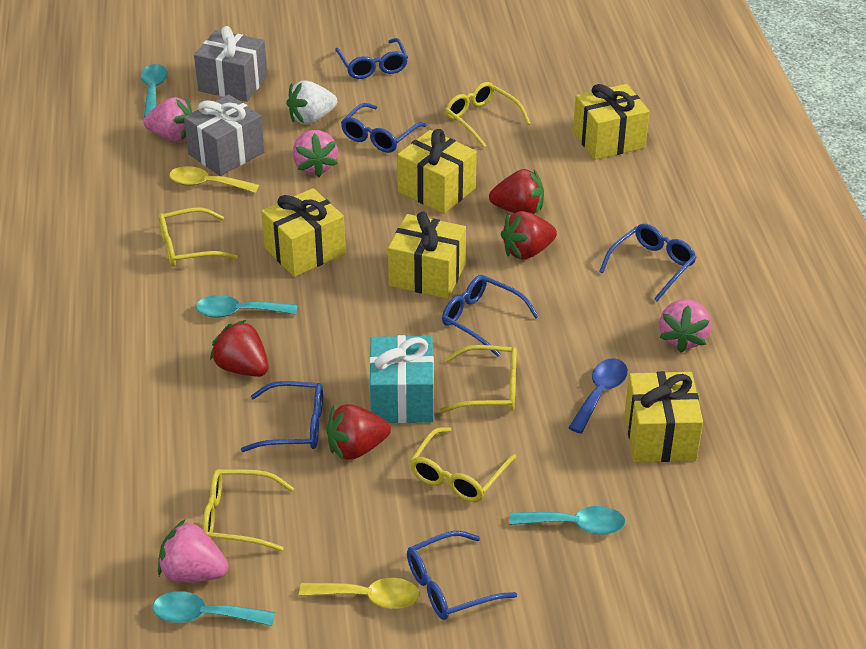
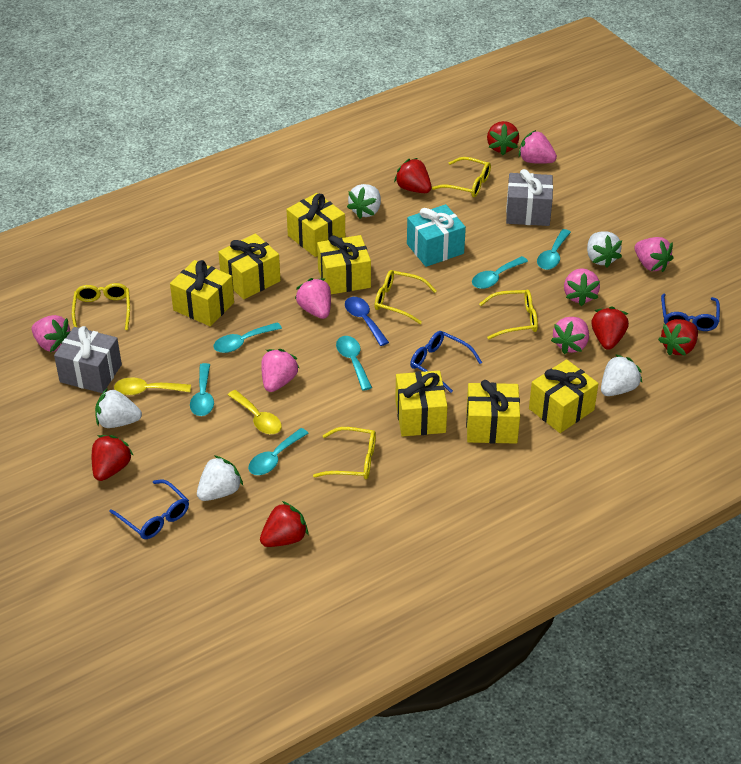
blue glasses: 6 -> 3
pink strawberry: 4 -> 7
red strawberry: 4 -> 6
turquoise spoon: 4 -> 6
white strawberry: 1 -> 5
yellow gift: 5 -> 7

